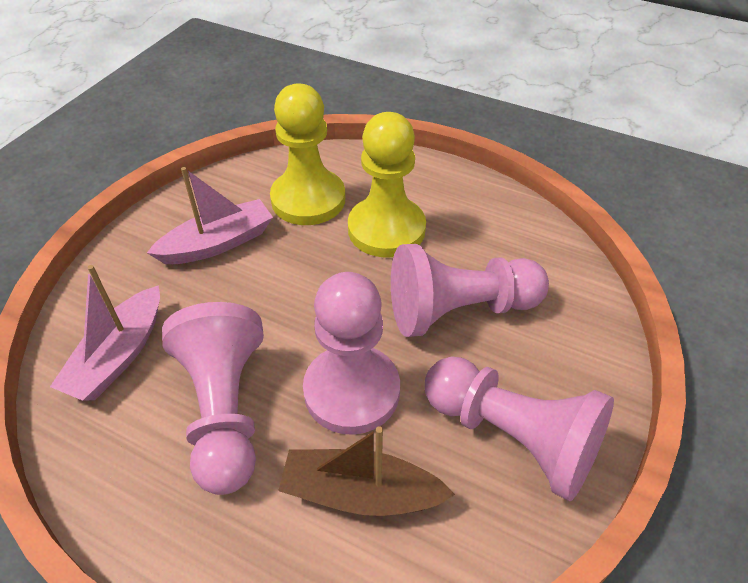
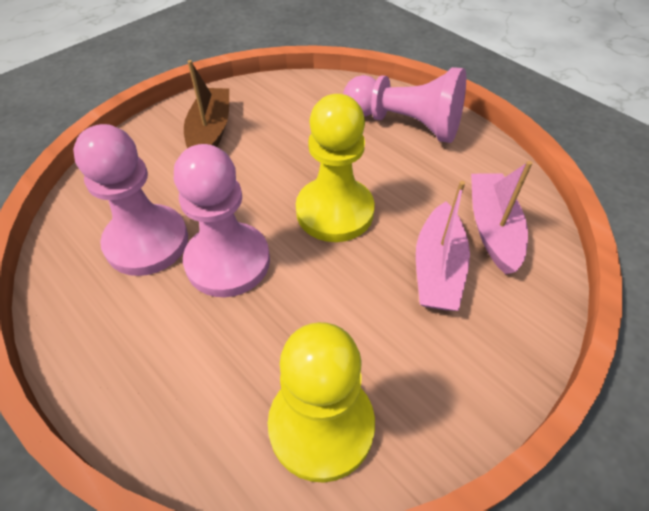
pink pawn: 4 -> 3

